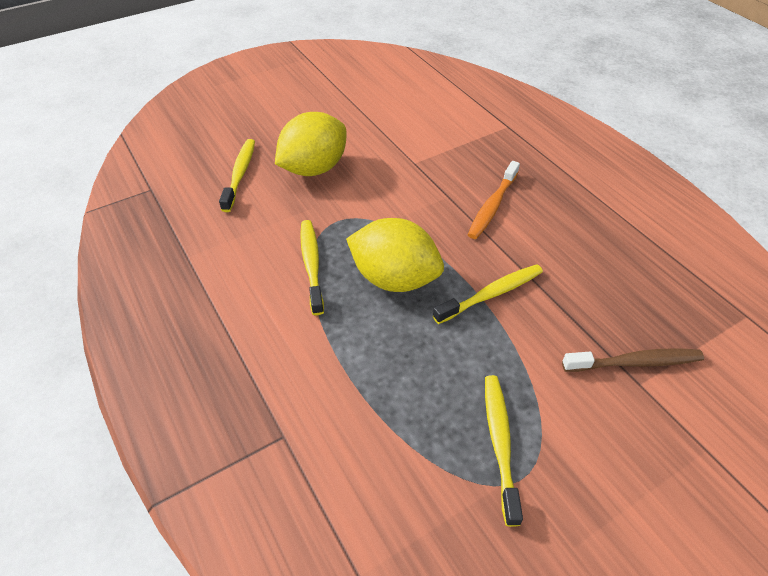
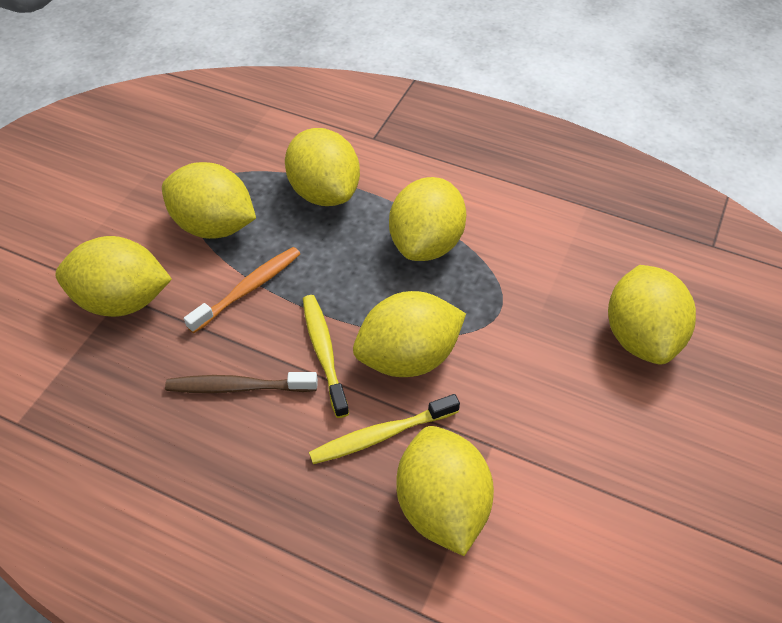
yellow lemon: 2 -> 7
yellow toothbrush: 4 -> 2

